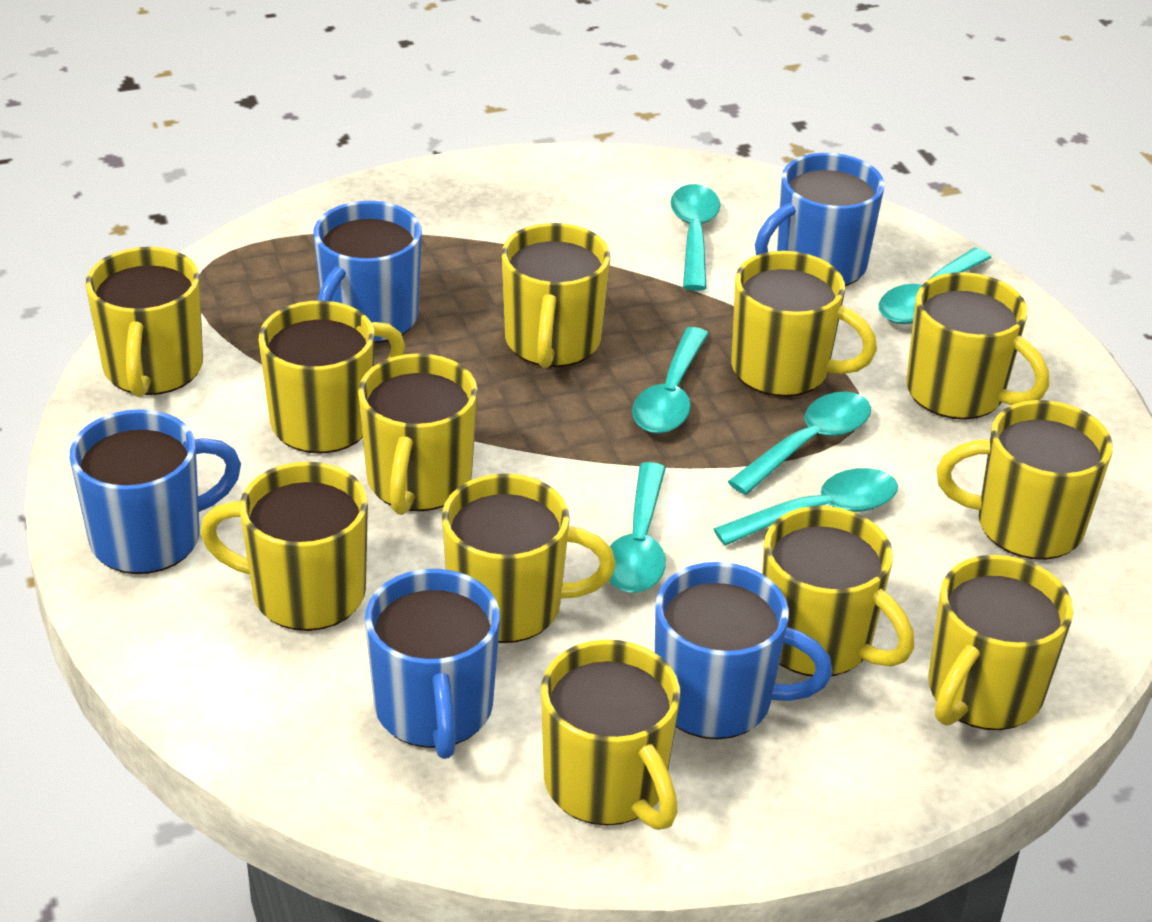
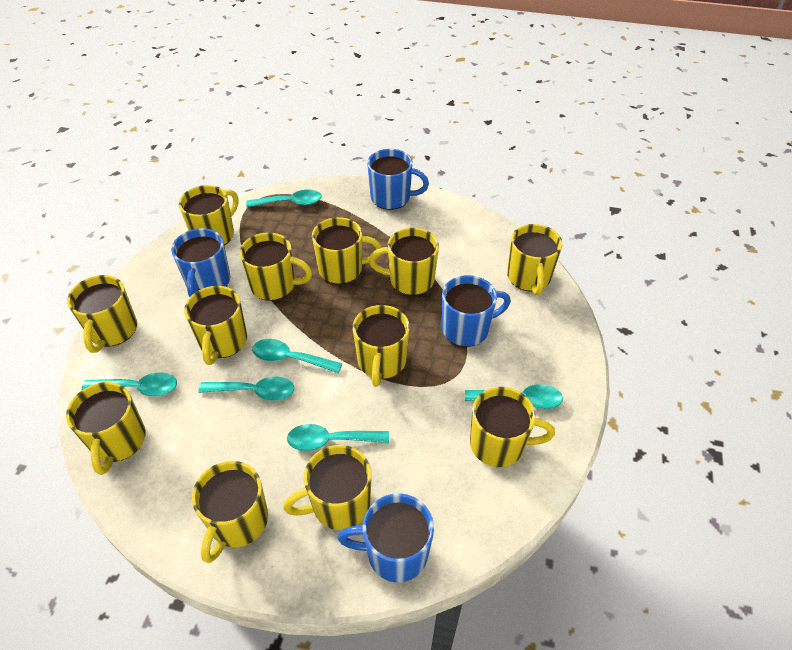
blue mug: 5 -> 4

